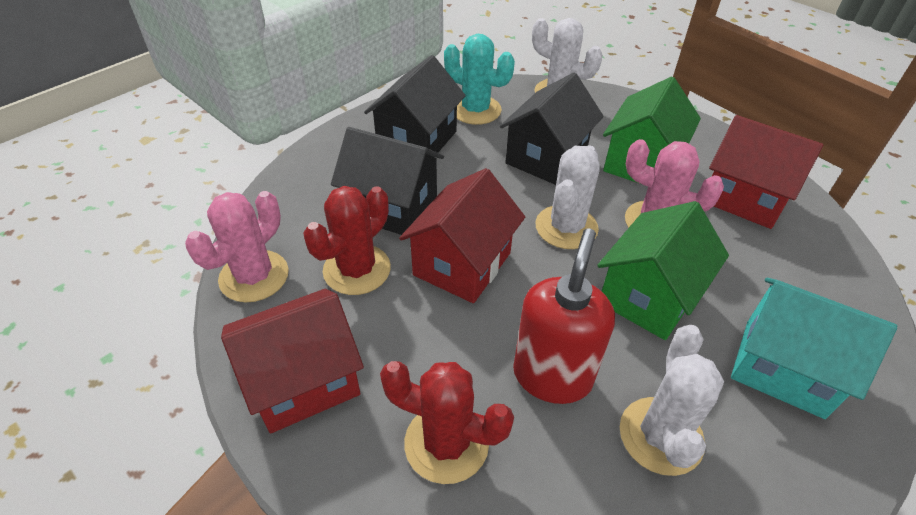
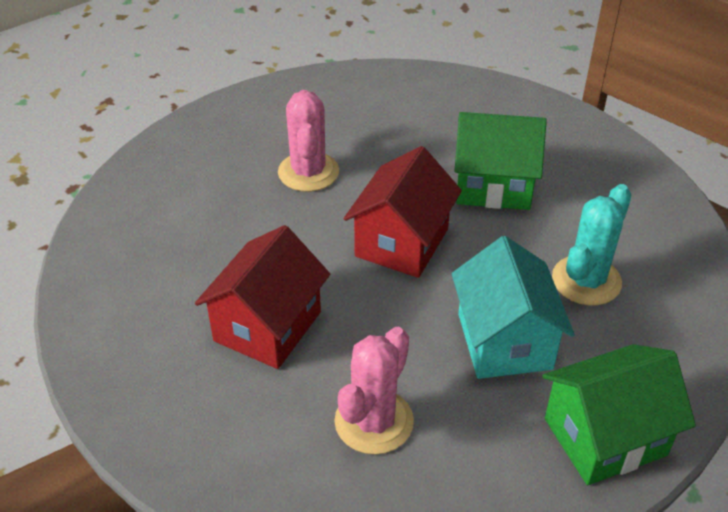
black house: 3 -> 0
red cactus: 2 -> 0
red house: 3 -> 2
red soap dispenser: 1 -> 0
white cactus: 3 -> 0

